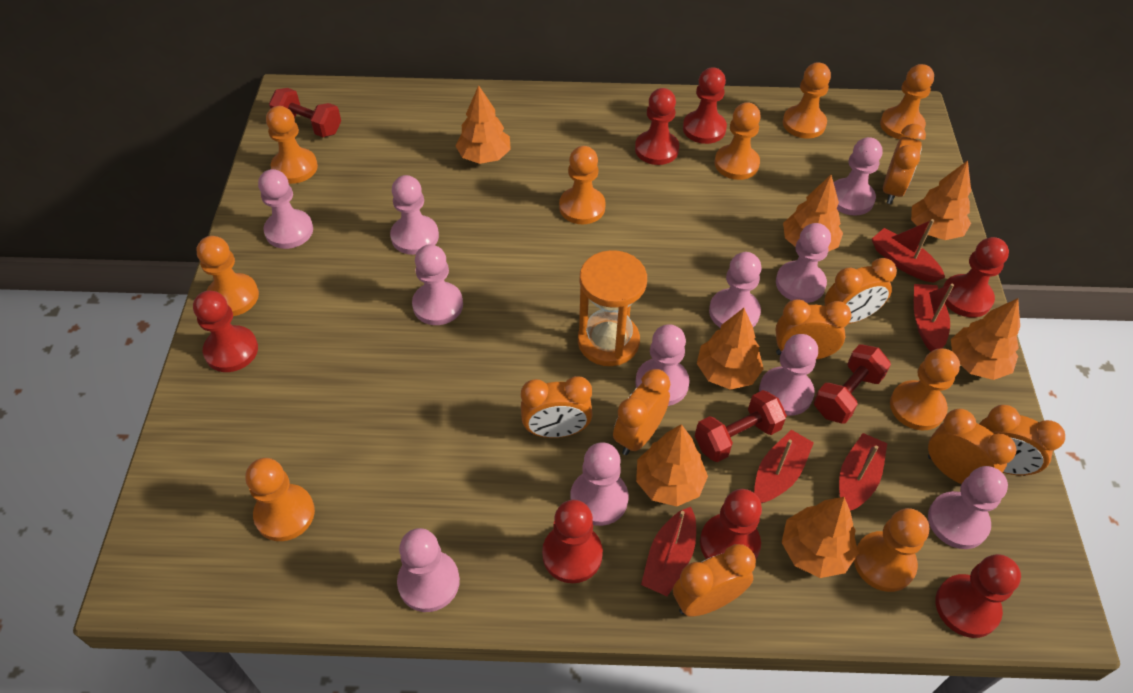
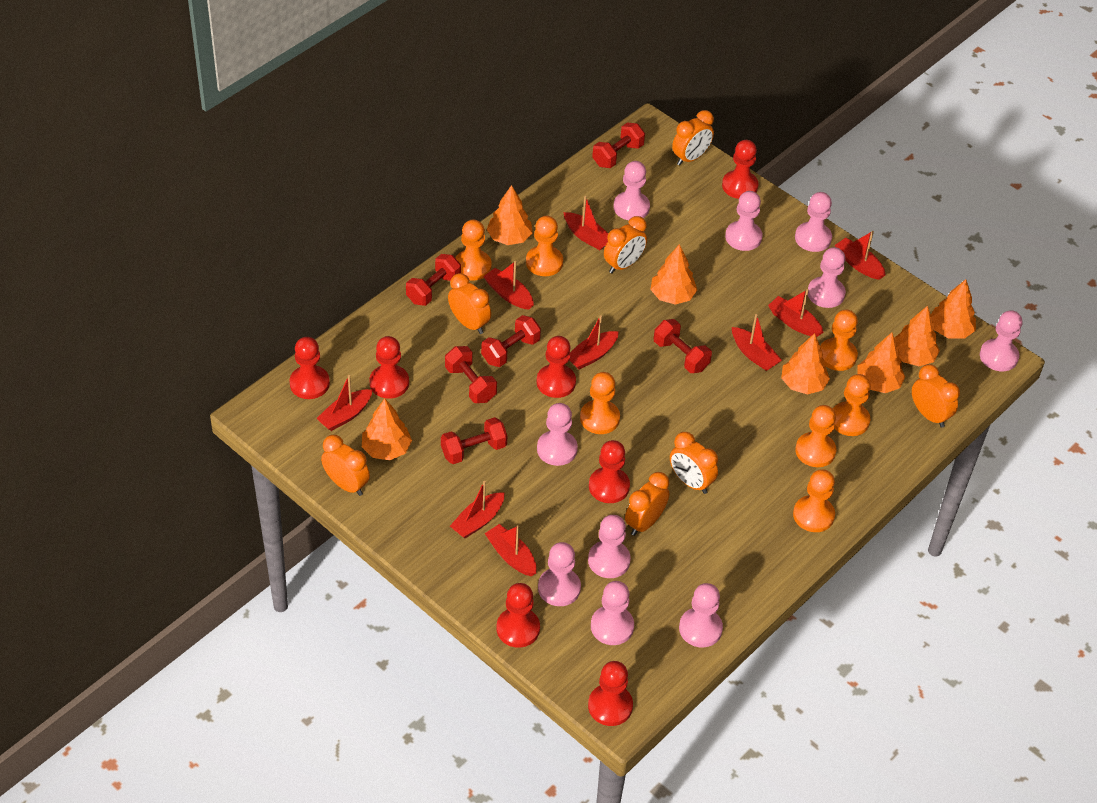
orange clock: 8 -> 7
orange hourglass: 1 -> 0
orange pawn: 9 -> 7
pink pawn: 11 -> 10
red boat: 5 -> 9
red dumbbell: 3 -> 6

